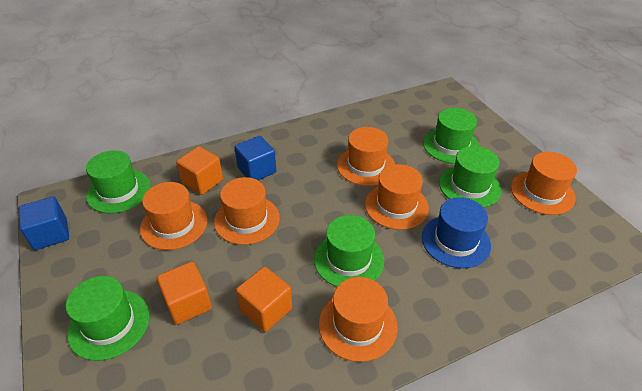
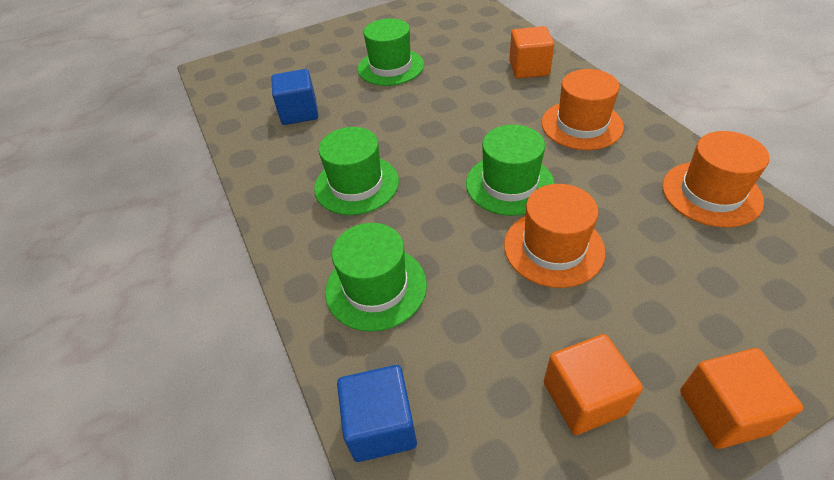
blue hat: 1 -> 0
green hat: 5 -> 4
orange hat: 6 -> 3

